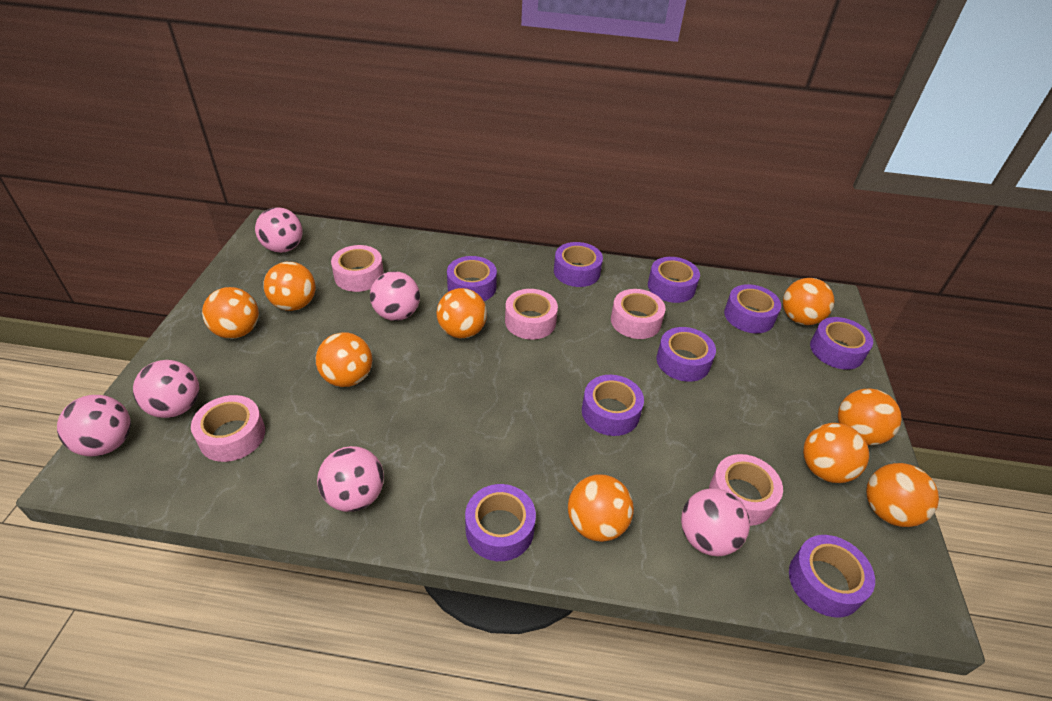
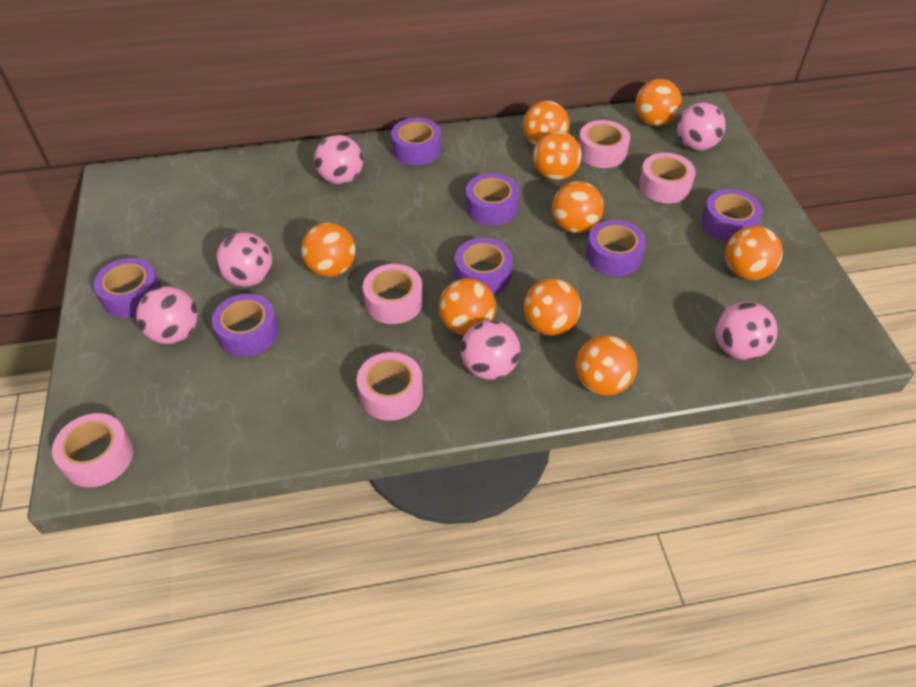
purple tape: 9 -> 7

